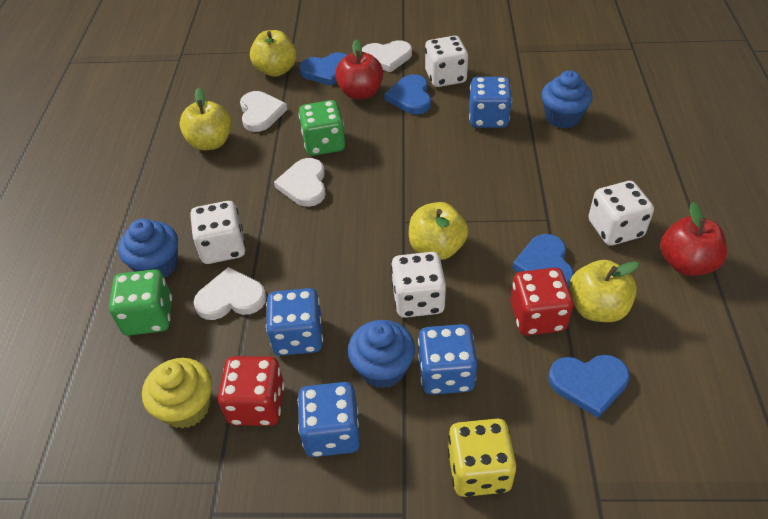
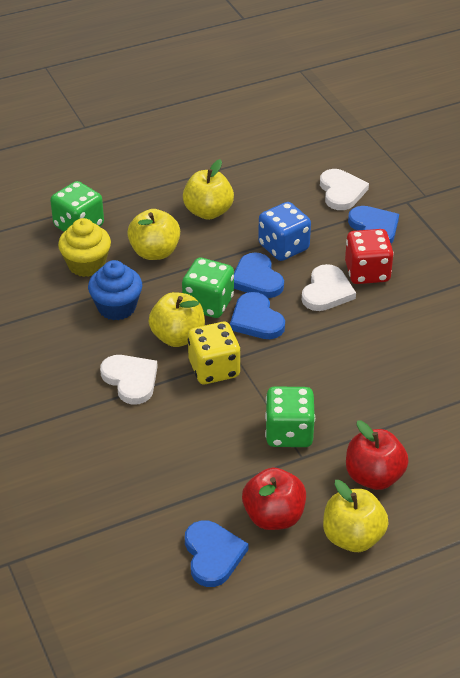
blue cupcake: 3 -> 1
blue dice: 4 -> 1
green dice: 2 -> 3
red dice: 2 -> 1
white dice: 4 -> 0
white heart: 4 -> 3

